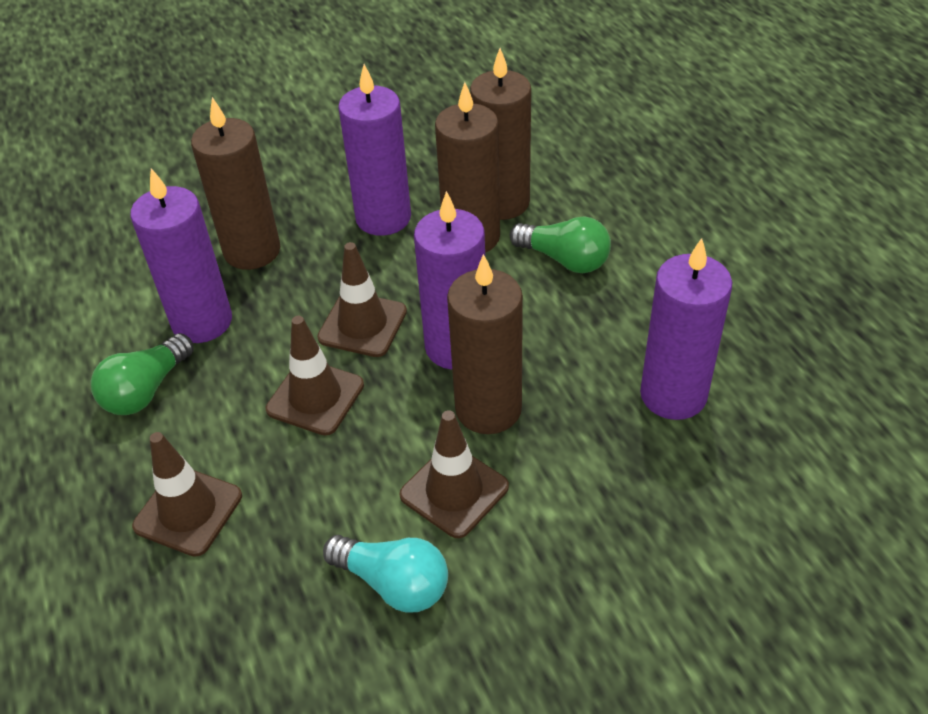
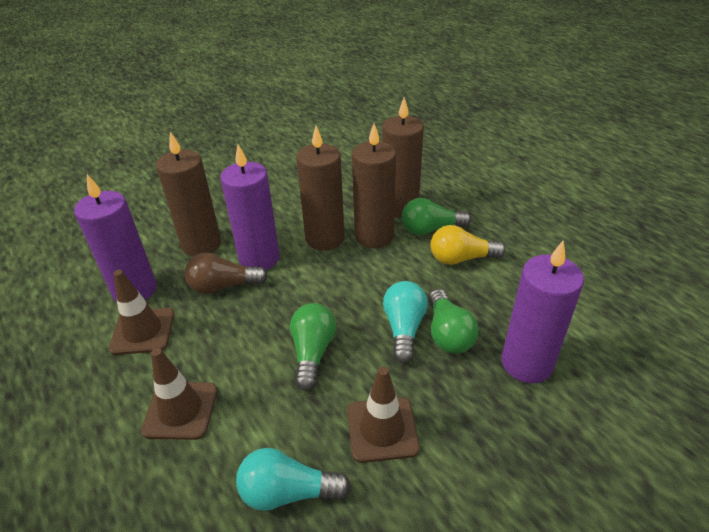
brown light bulb: 0 -> 1
brown traffic cone: 4 -> 3
green light bulb: 2 -> 3
purple candle: 4 -> 3
turquoise light bulb: 1 -> 2
yellow light bulb: 0 -> 1

